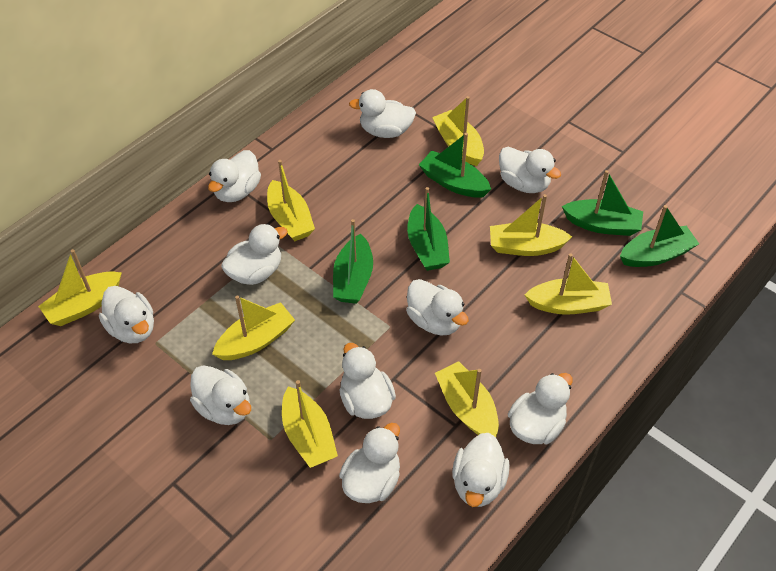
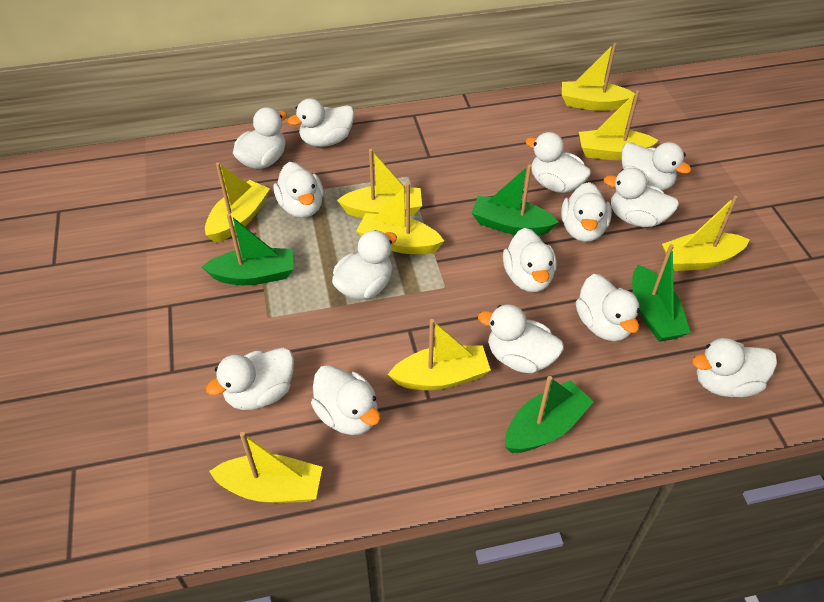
green boat: 5 -> 4
white duck: 11 -> 14

